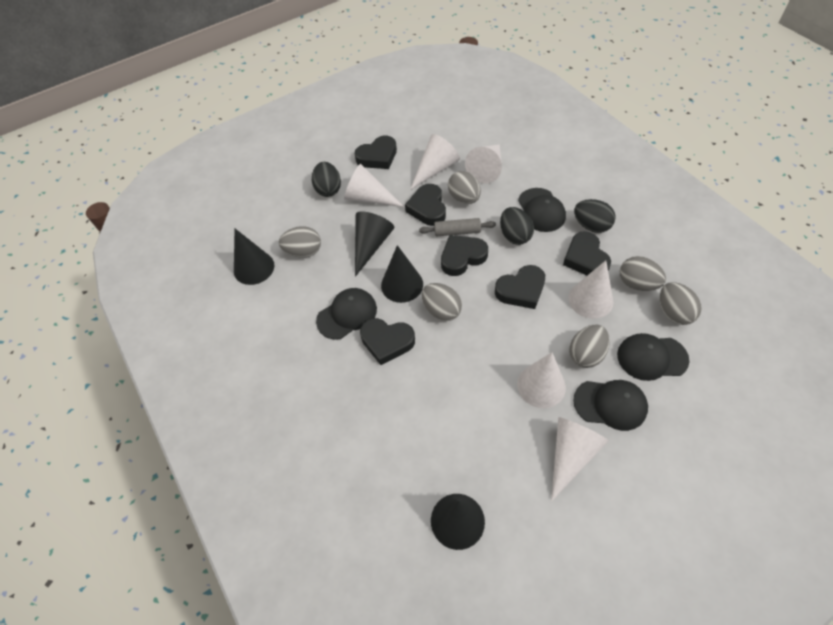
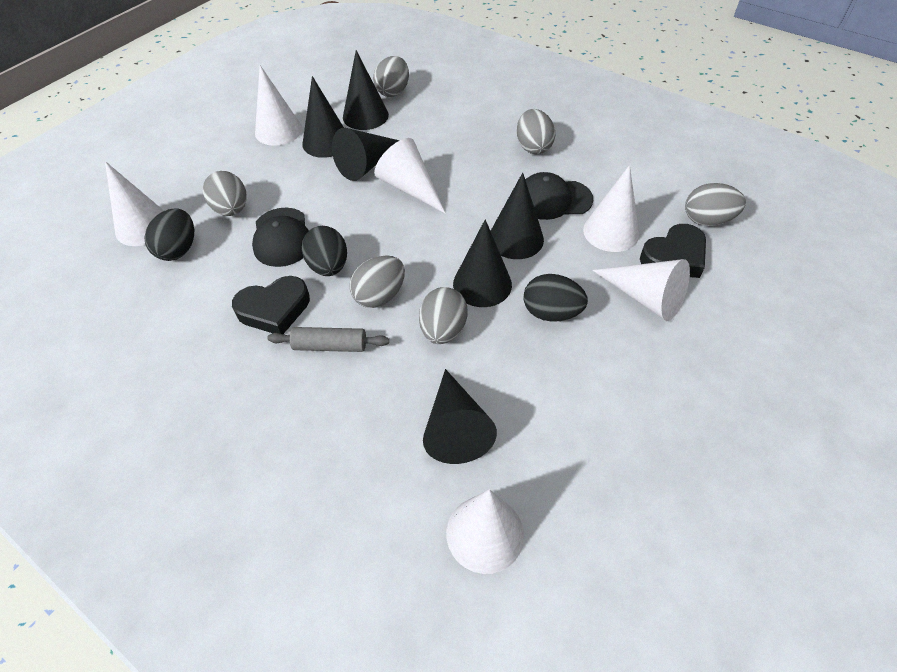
black cap: 4 -> 2
black cone: 4 -> 6
black heart: 6 -> 2

